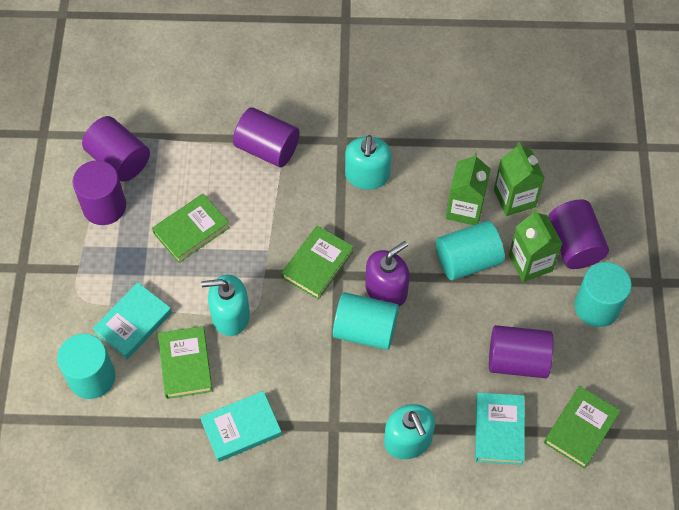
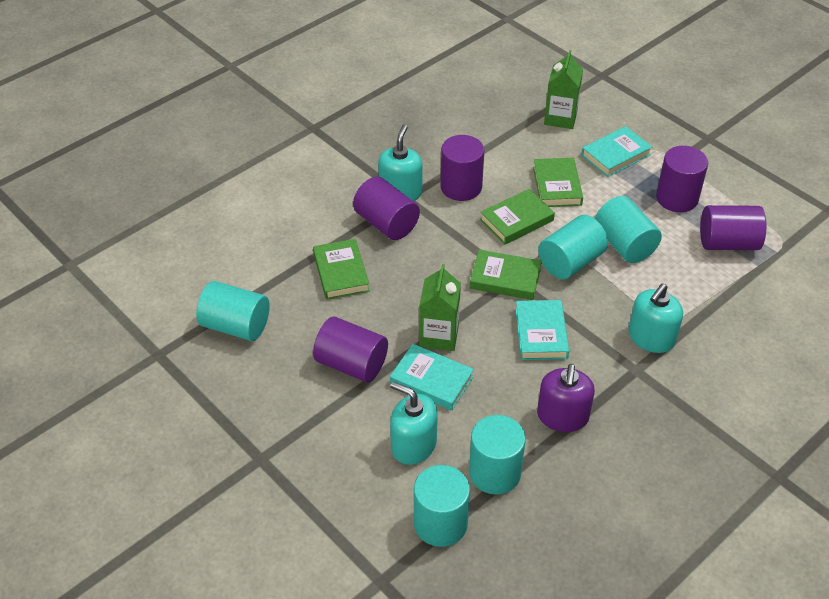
green carton: 3 -> 2
turquoise cylinder: 4 -> 5

